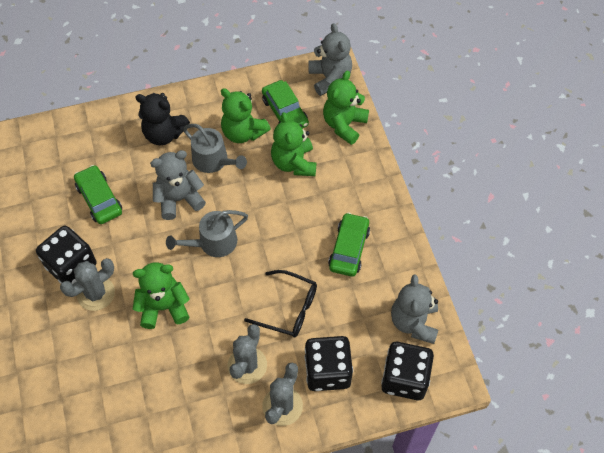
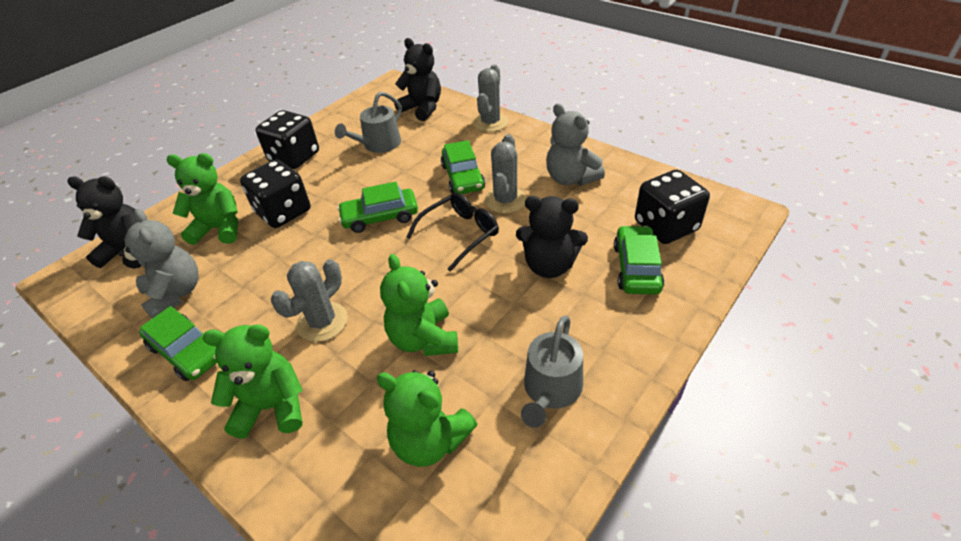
black teddy bear: 1 -> 3
green car: 3 -> 4
grey teddy bear: 3 -> 2

